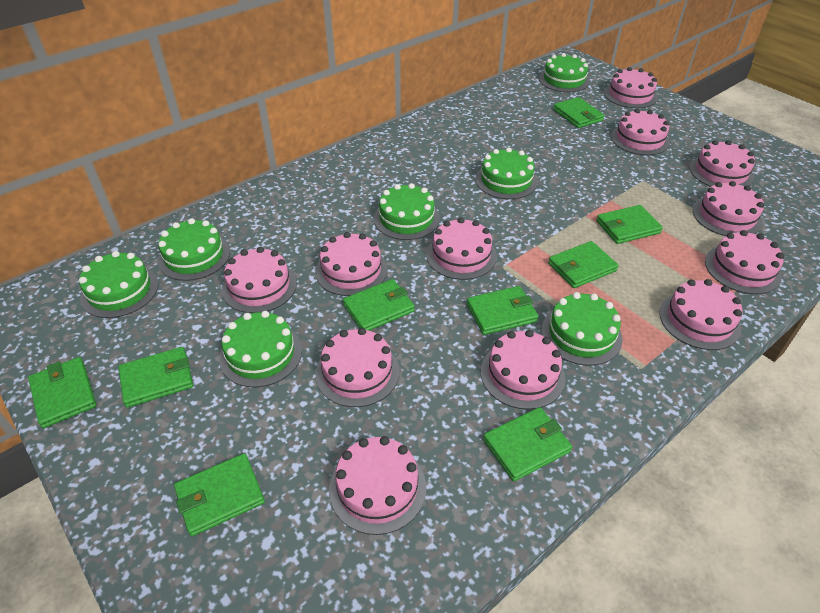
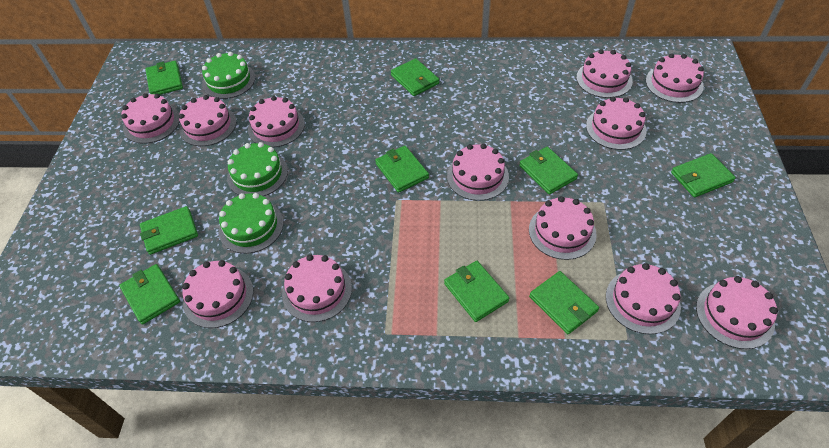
green cake: 7 -> 3

